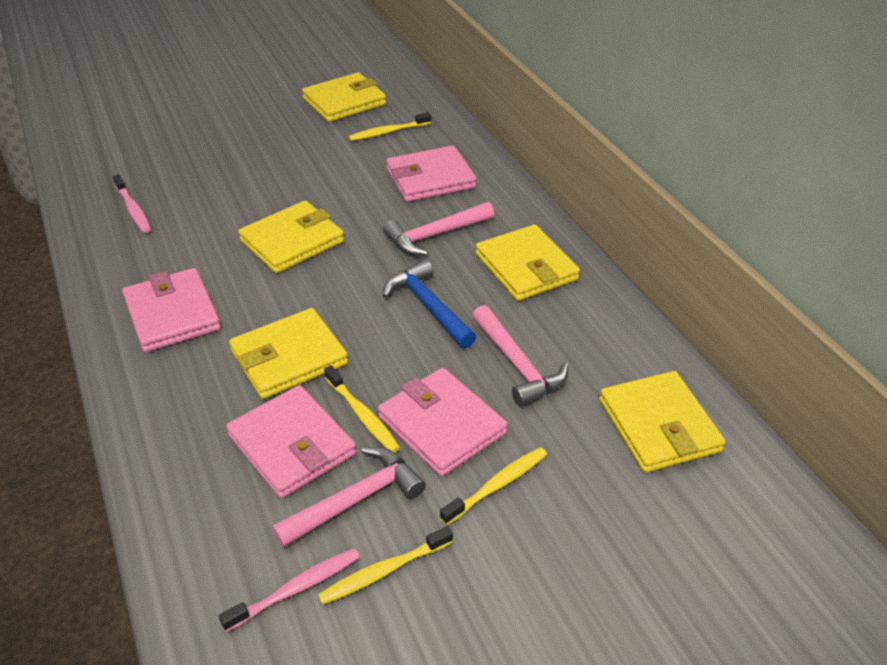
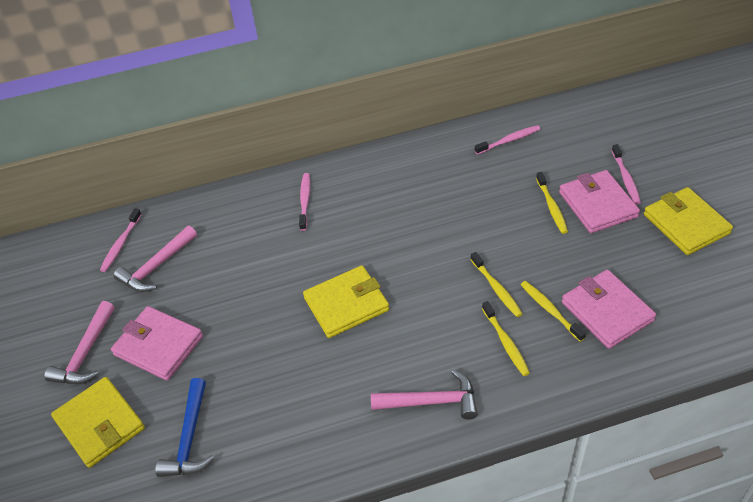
pink toothbrush: 2 -> 4
pink wallet: 4 -> 3
yellow wallet: 5 -> 3

